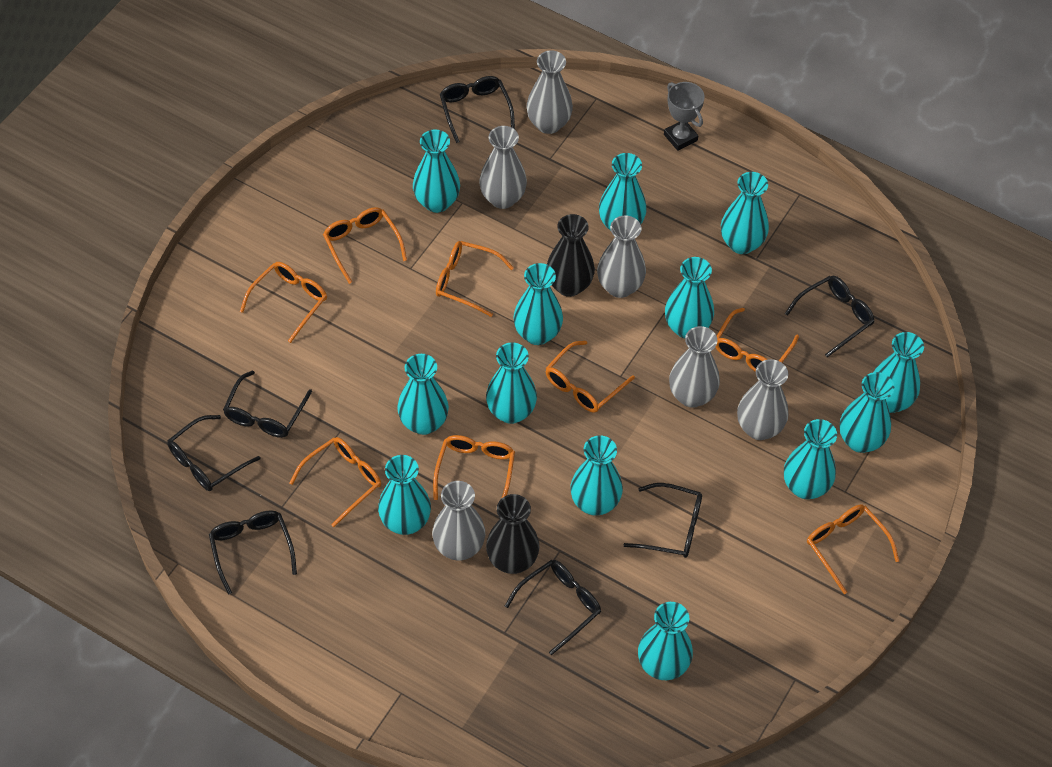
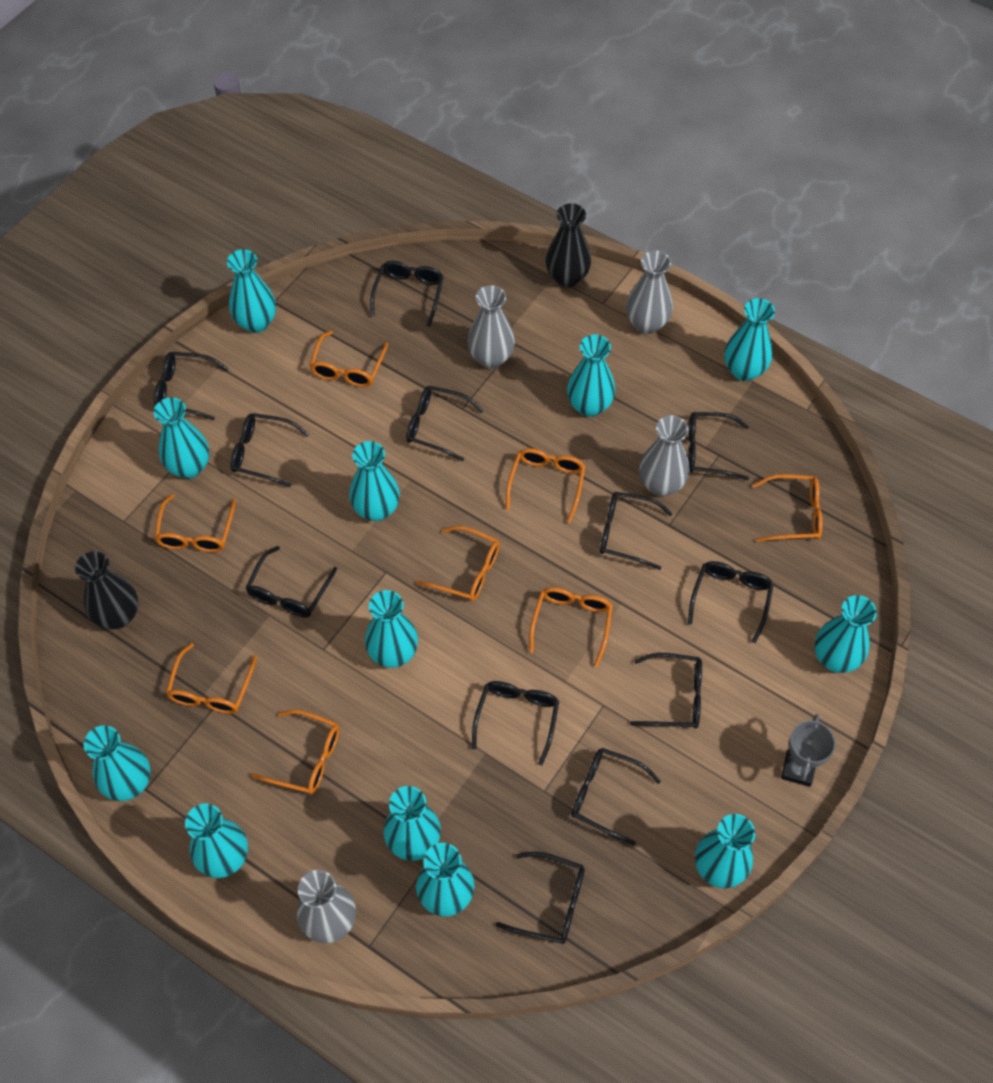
black glasses: 7 -> 12
grey vase: 6 -> 4
turquoise vase: 13 -> 12

